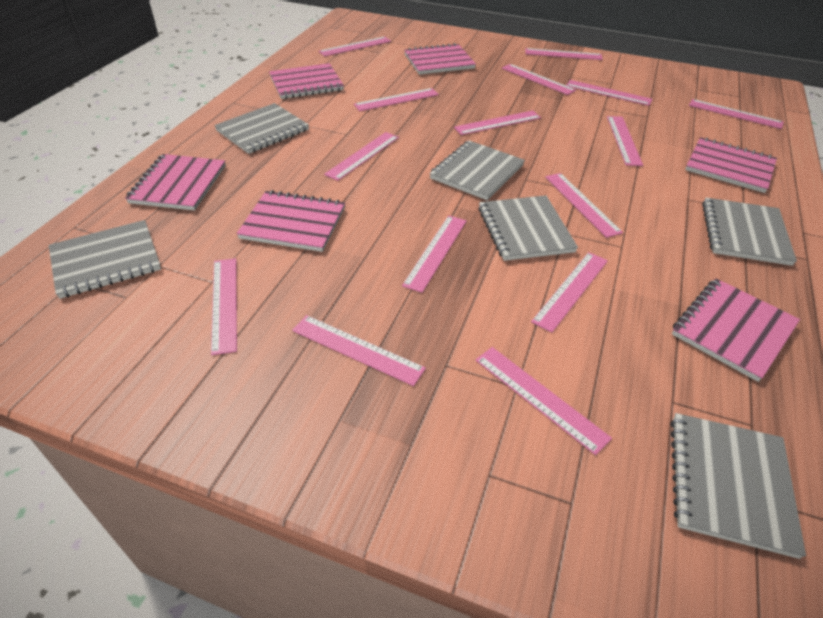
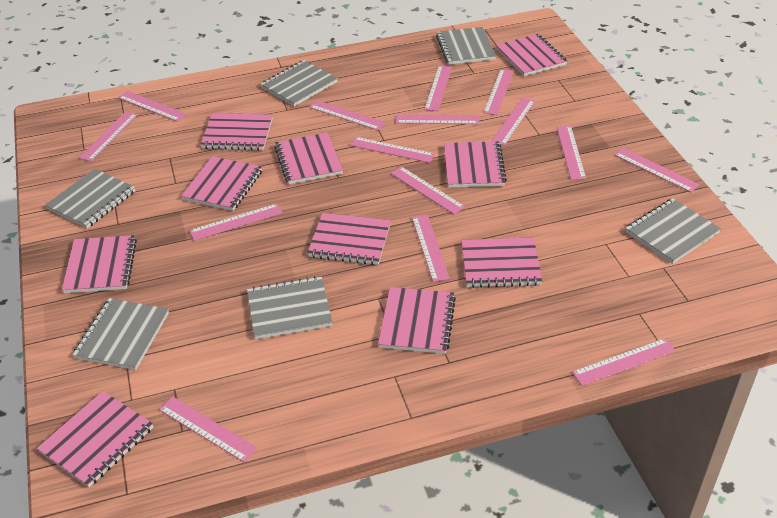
pink notebook: 6 -> 10

